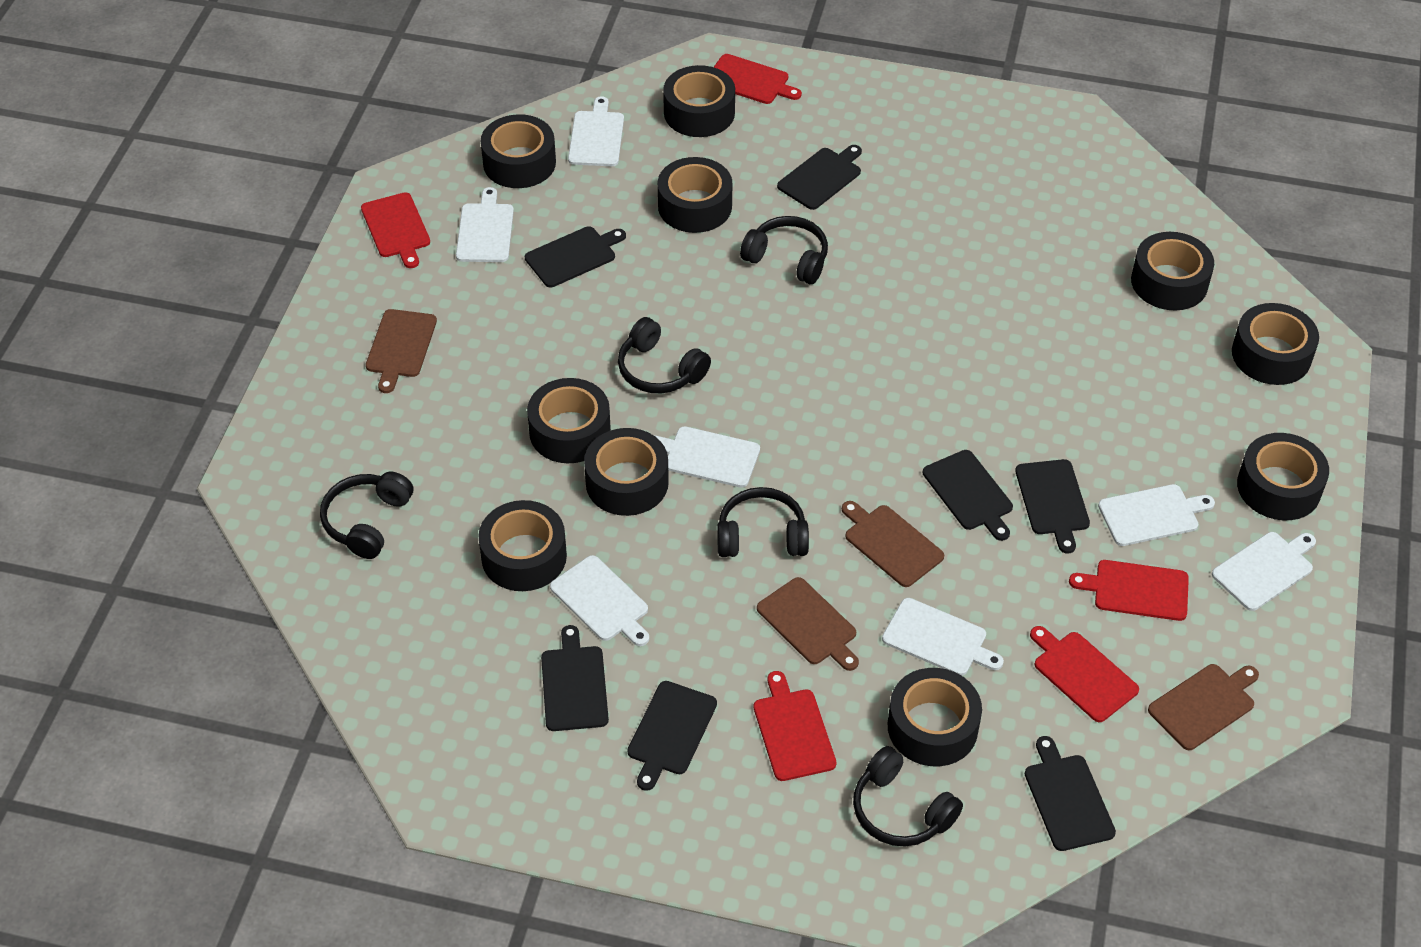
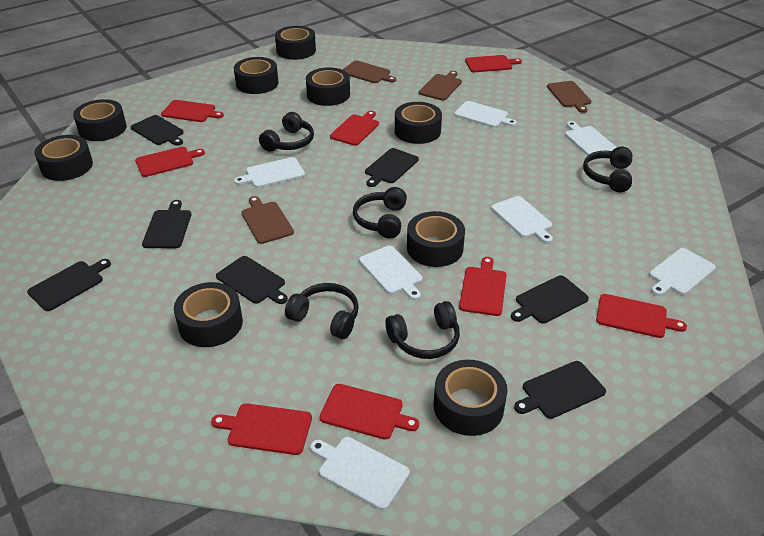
black tape: 10 -> 9
red cutting board: 5 -> 8

